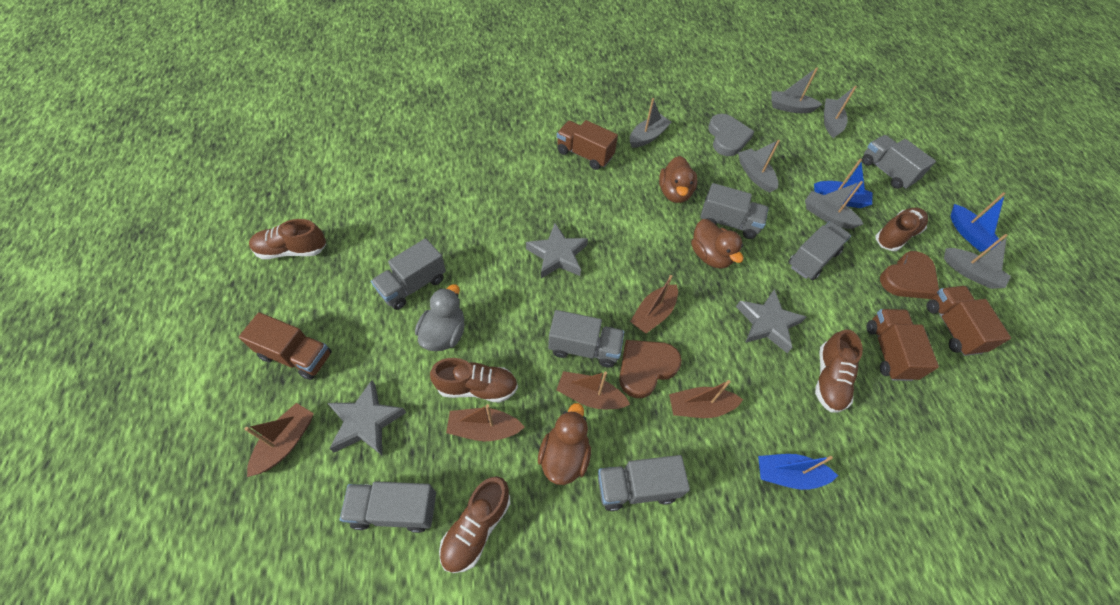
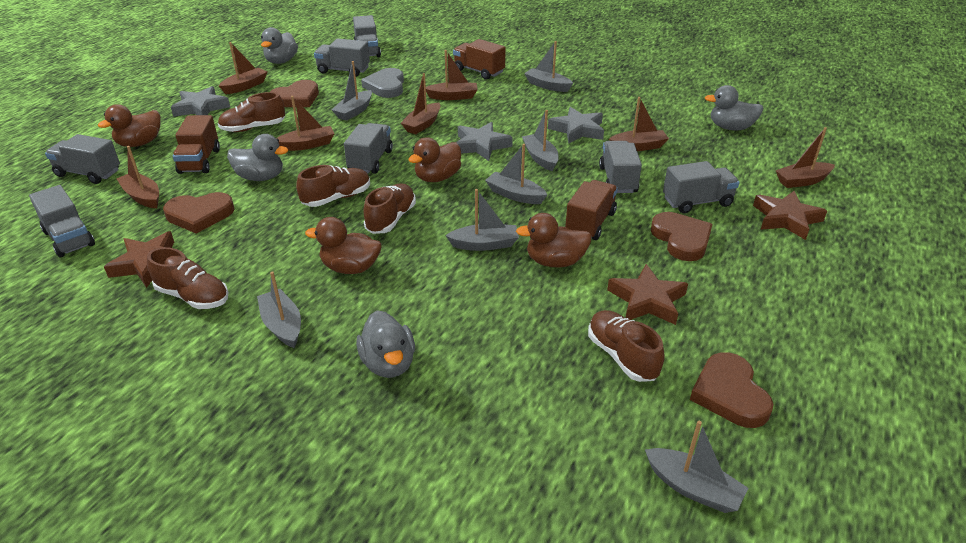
blue boat: 3 -> 0
brown boat: 5 -> 7
brown duck: 3 -> 4
brown heart: 2 -> 4
brown star: 0 -> 3
brown truck: 4 -> 3
grey boat: 6 -> 7
grey duck: 1 -> 4

